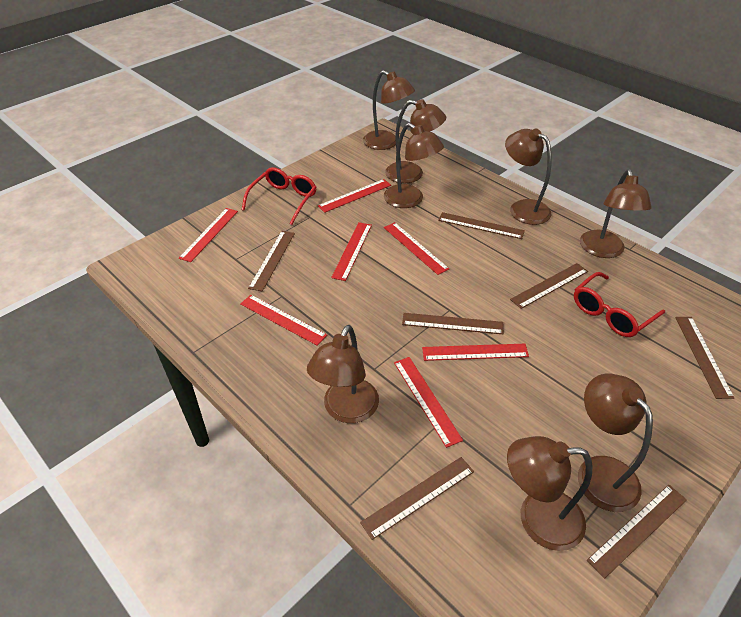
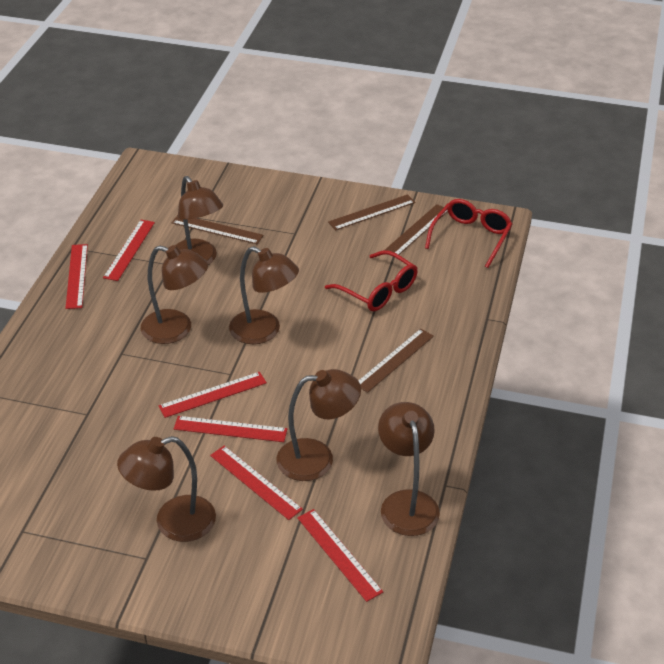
brown lamp: 8 -> 6
brown ruler: 7 -> 4
red ruler: 7 -> 6

